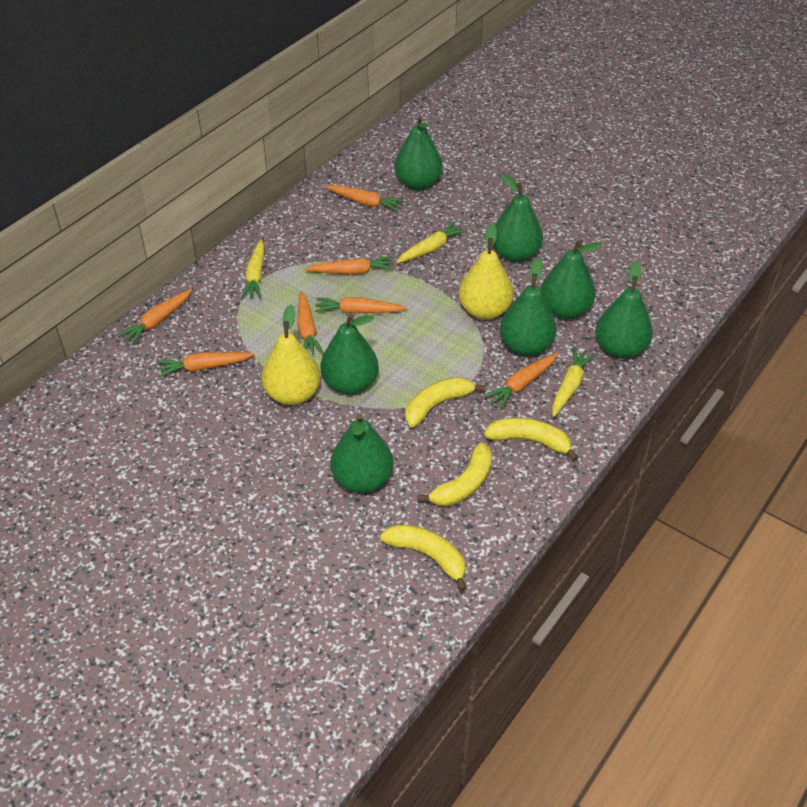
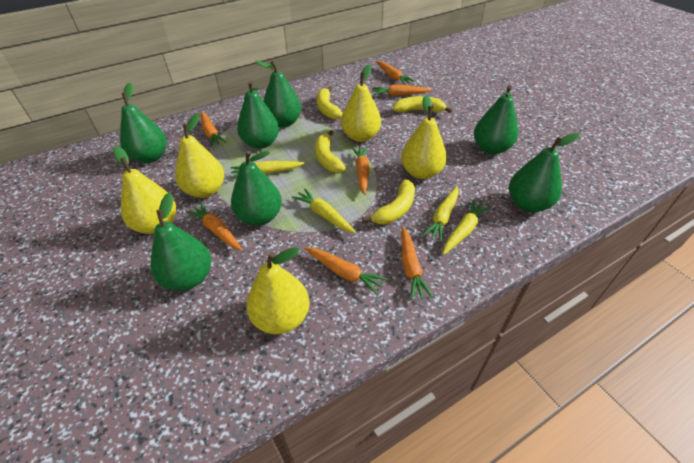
yellow carrot: 3 -> 4
yellow pear: 2 -> 5

